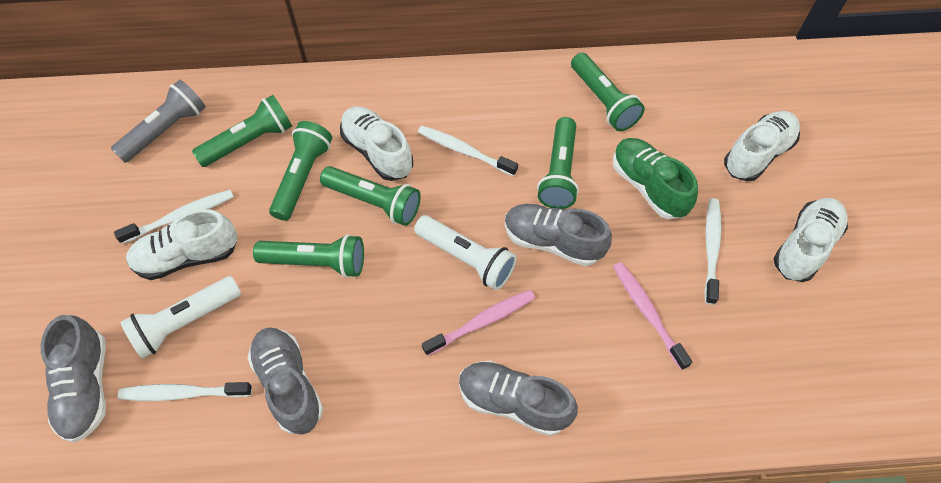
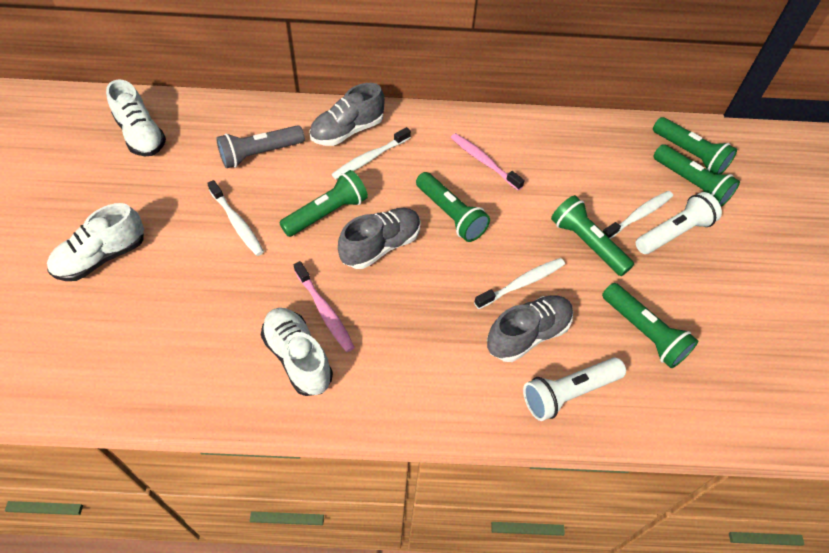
green shoe: 1 -> 0
grey shoe: 4 -> 3
white shoe: 4 -> 3

